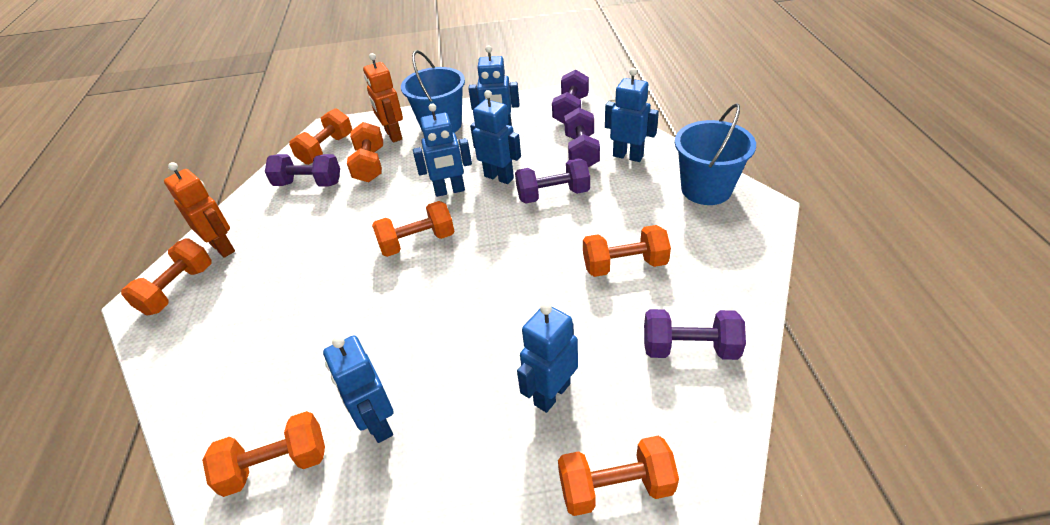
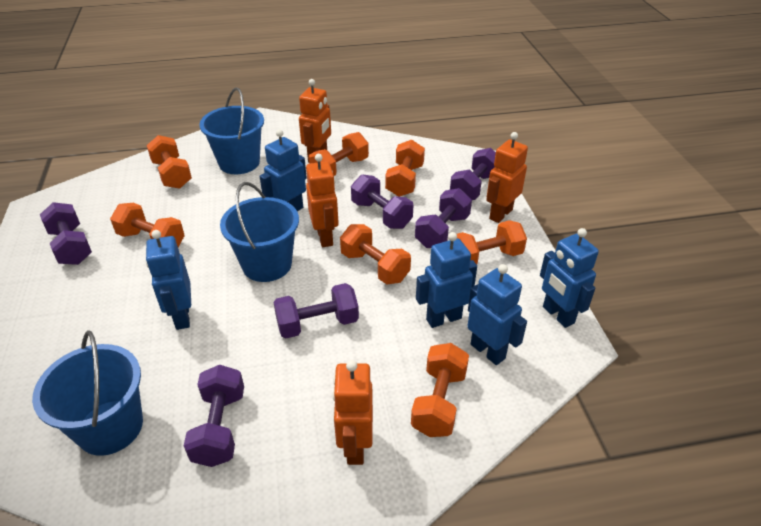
blue bucket: 2 -> 3
blue robot: 6 -> 5
orange robot: 2 -> 4
purple dumbbell: 5 -> 6

